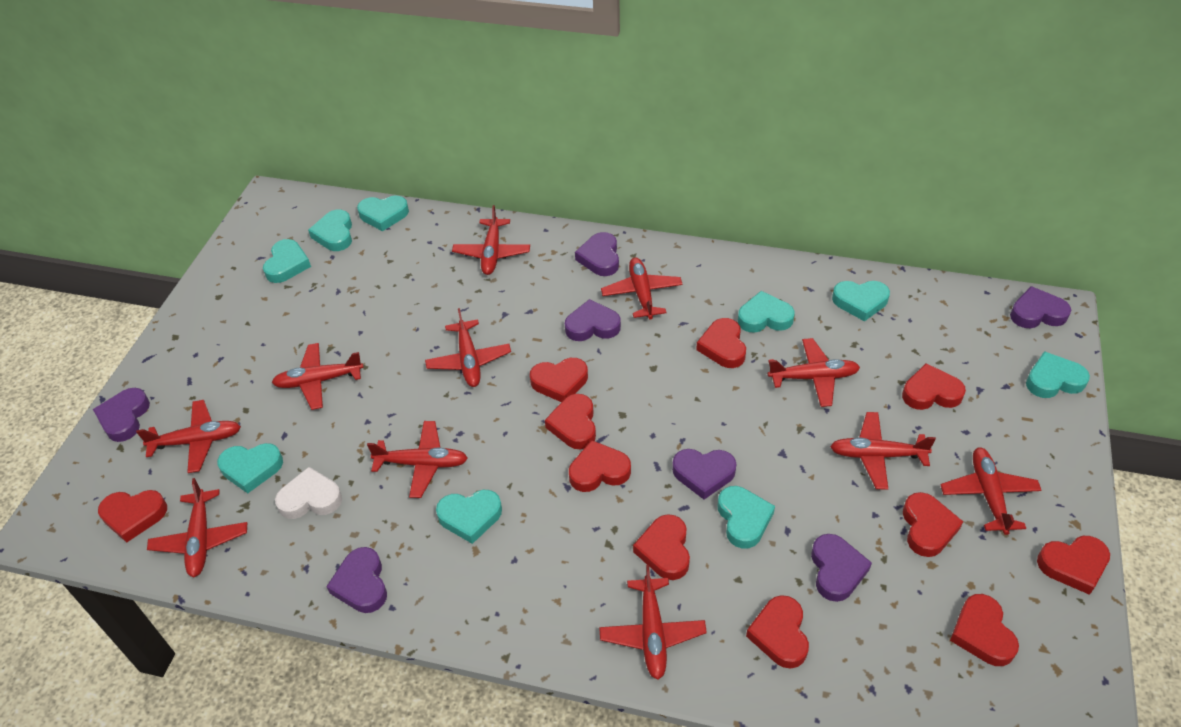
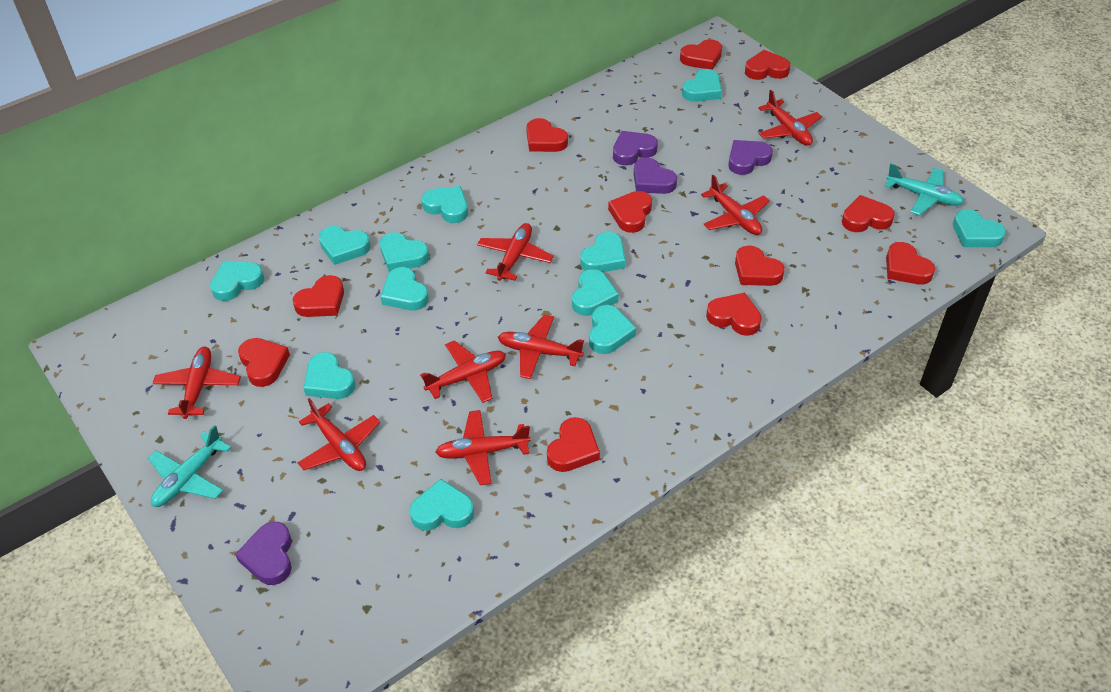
purple heart: 7 -> 4
red plane: 11 -> 8
turquoise heart: 9 -> 12
turquoise plane: 0 -> 2
white heart: 1 -> 0

